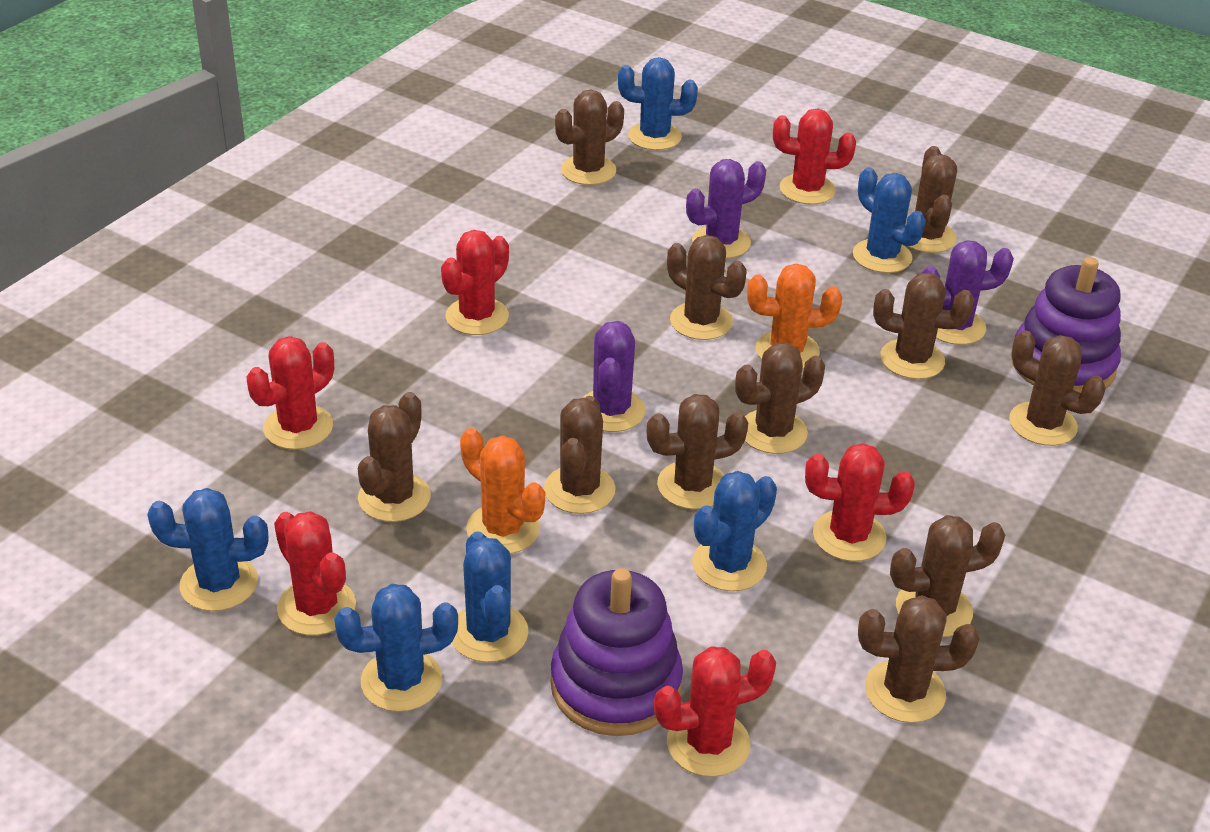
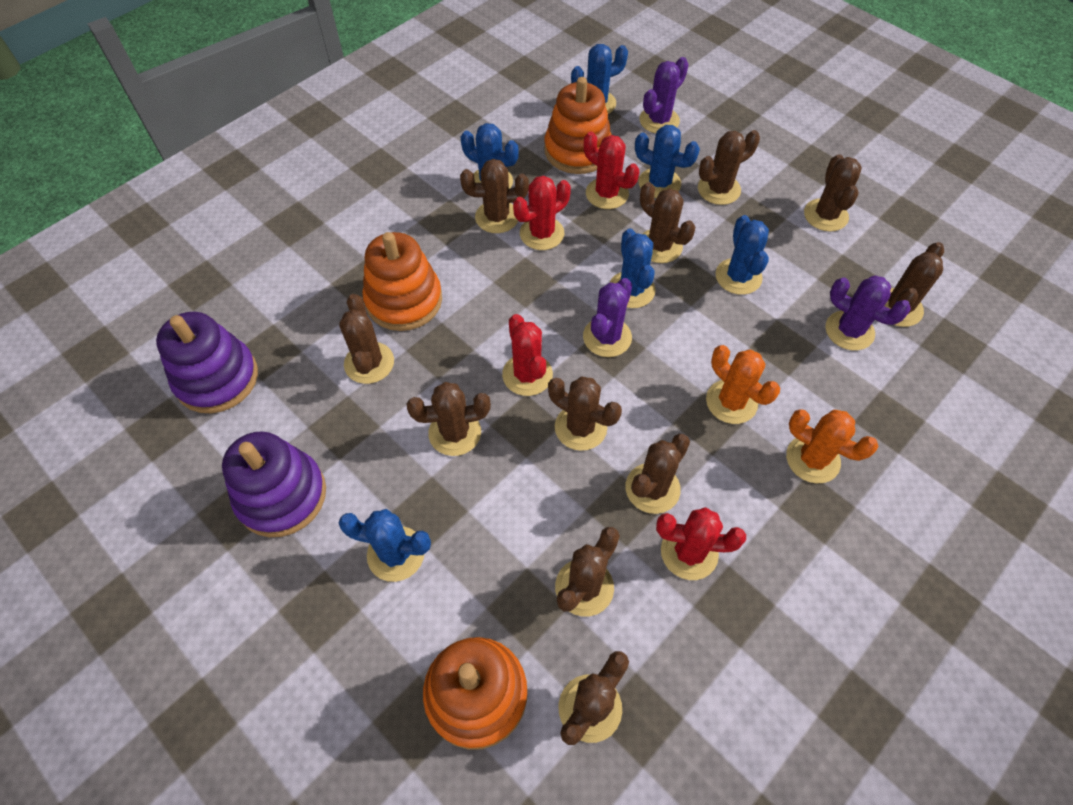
orange stacking toy: 0 -> 3
red cactus: 6 -> 4

